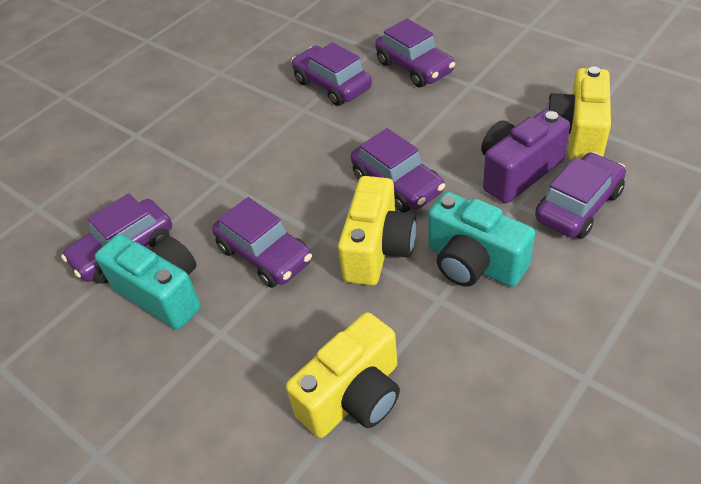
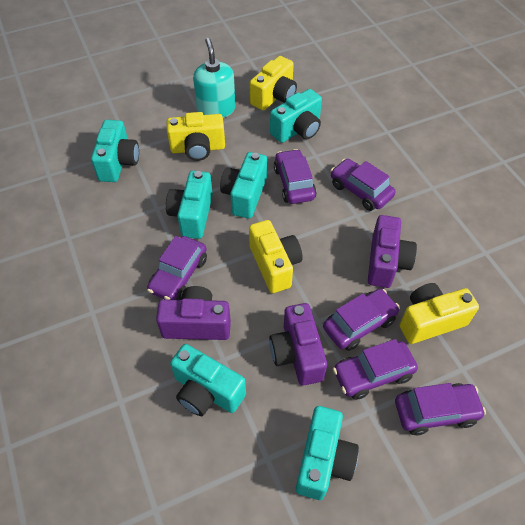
purple camera: 1 -> 3
turquoise camera: 2 -> 6
turquoise soap dispenser: 0 -> 1
yellow camera: 3 -> 4

